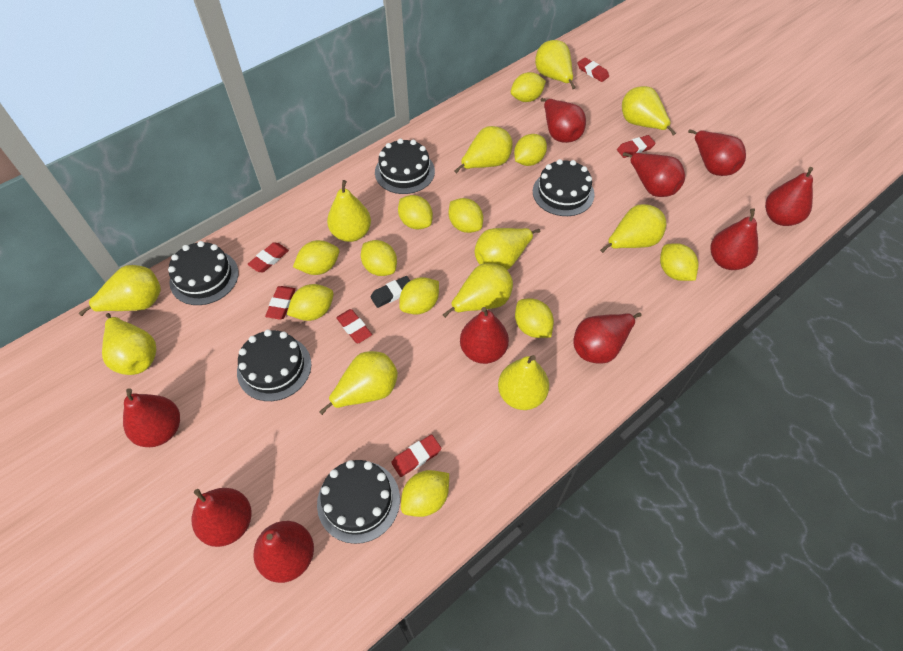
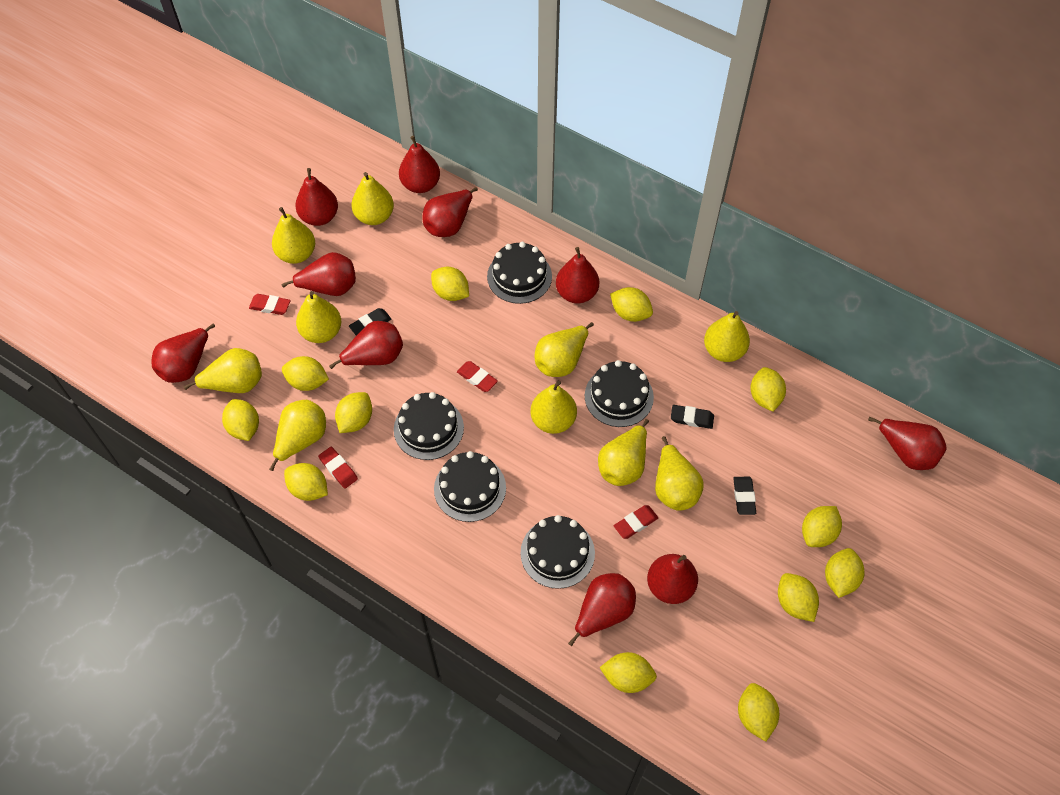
black eraser: 1 -> 3
red eraser: 6 -> 4
yellow lemon: 11 -> 12
yellow pear: 11 -> 10

